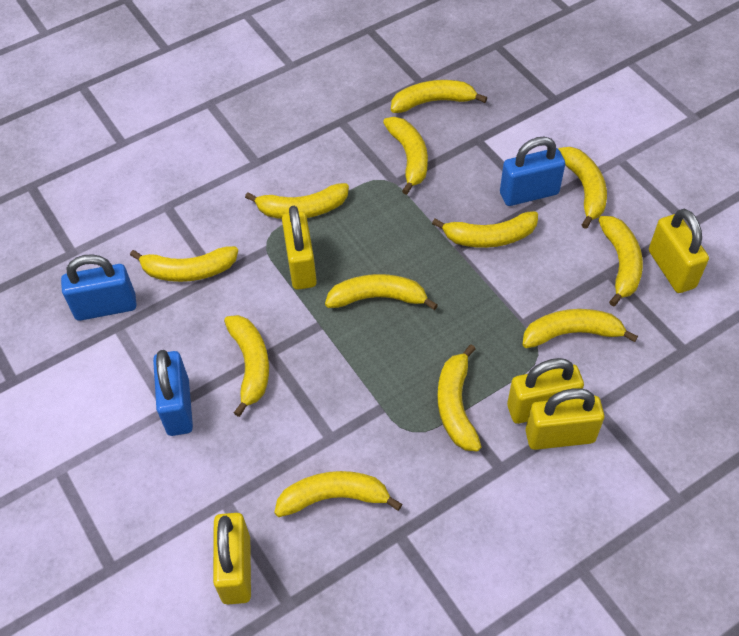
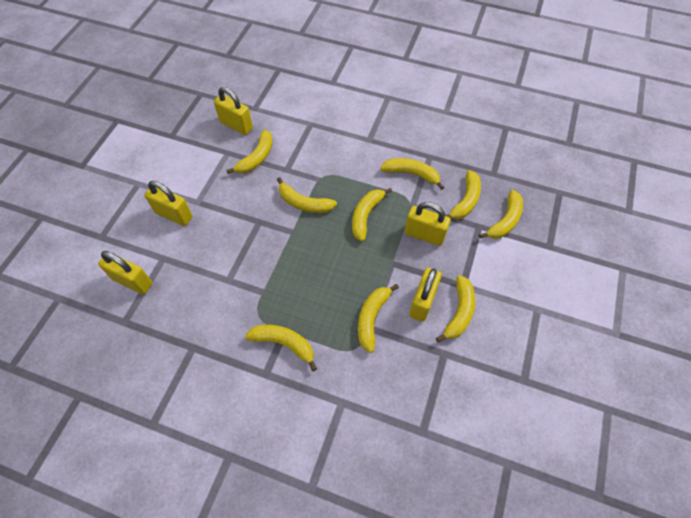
blue padlock: 3 -> 0
yellow banana: 12 -> 9

